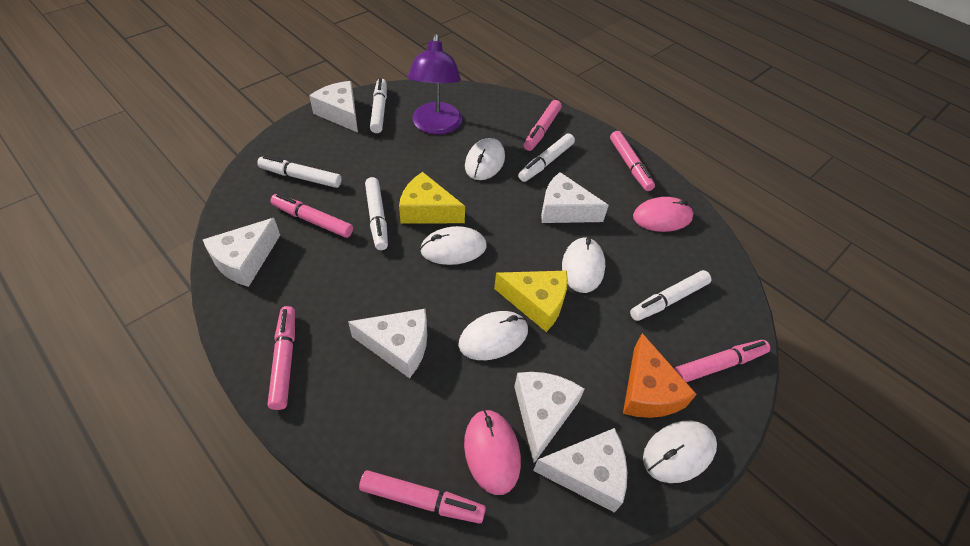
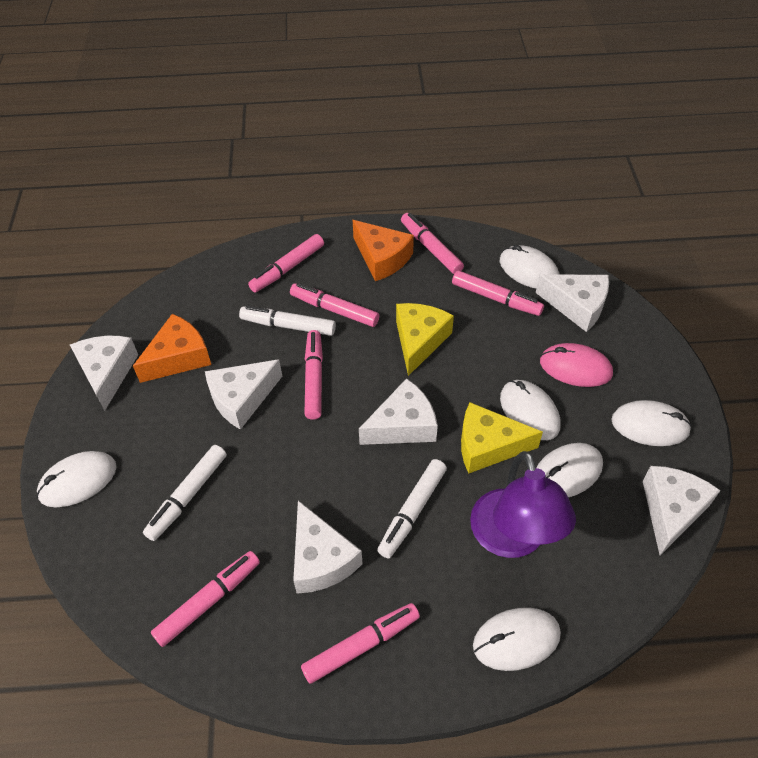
orange cheese: 1 -> 2
pink marker: 6 -> 7
pink mouse: 2 -> 1
white marker: 5 -> 3
white mouse: 5 -> 6

